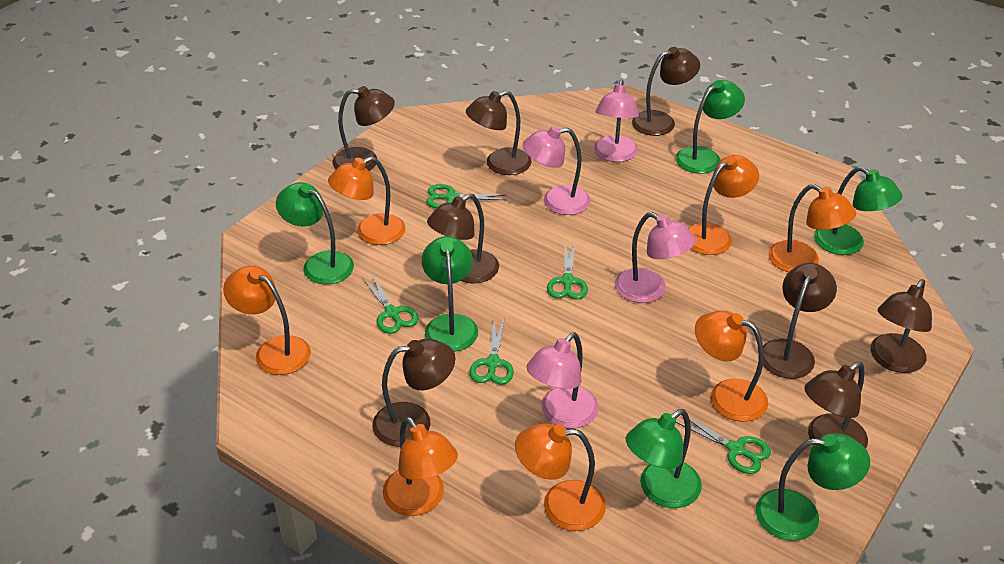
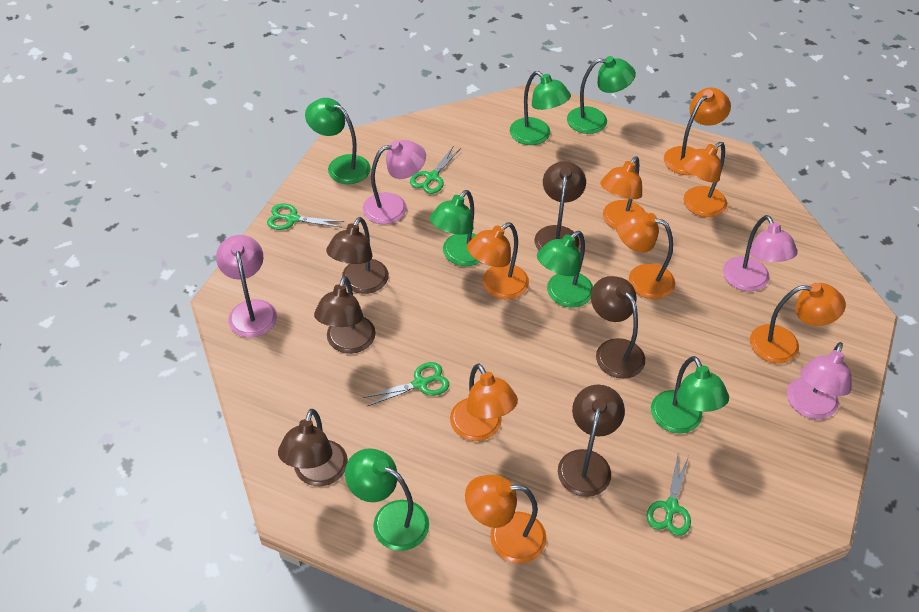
brown lamp: 8 -> 6
green lamp: 6 -> 7
green scissors: 5 -> 4
orange lamp: 7 -> 8

